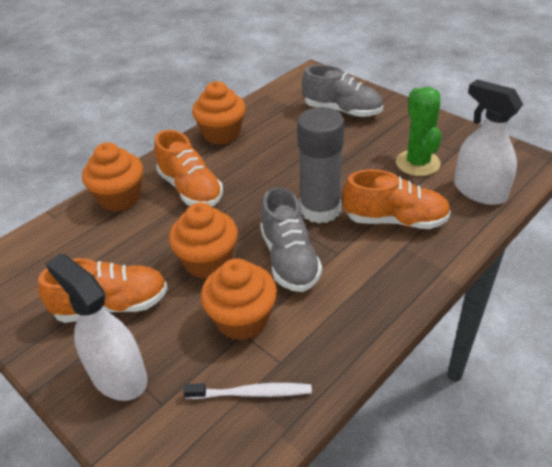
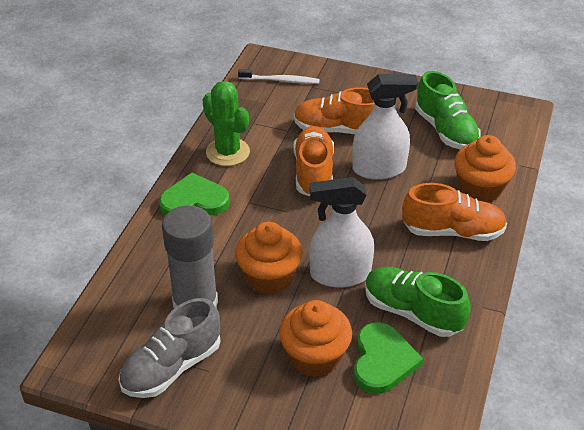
green heart: 0 -> 2
green shoe: 0 -> 2
grey shoe: 2 -> 1
orange cupcake: 4 -> 3

